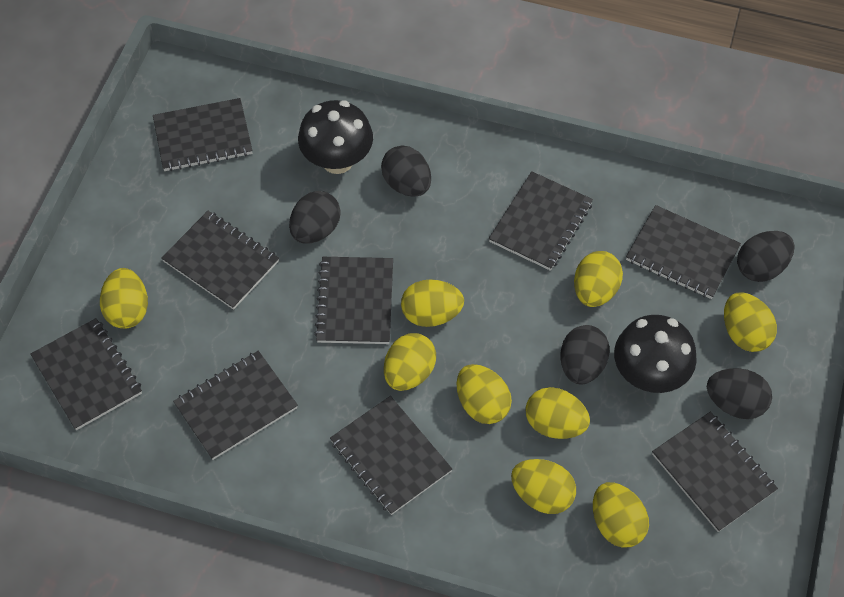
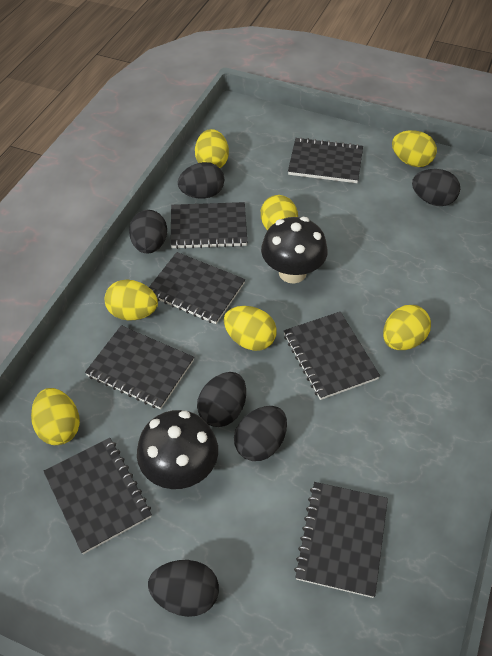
black egg: 5 -> 6
black notebook: 9 -> 7
yellow egg: 9 -> 7

